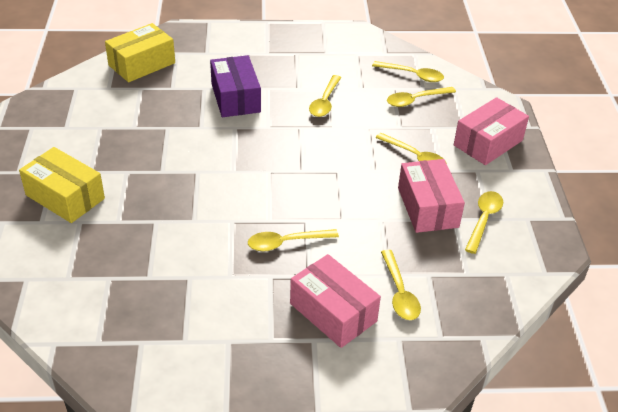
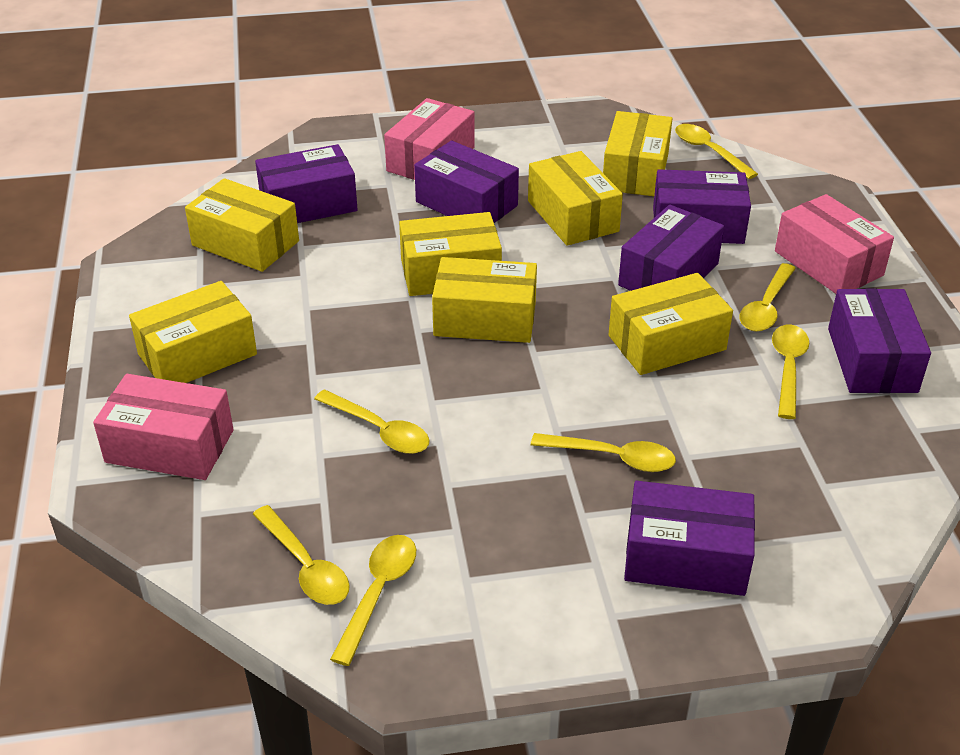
purple box: 1 -> 6
yellow box: 2 -> 7

